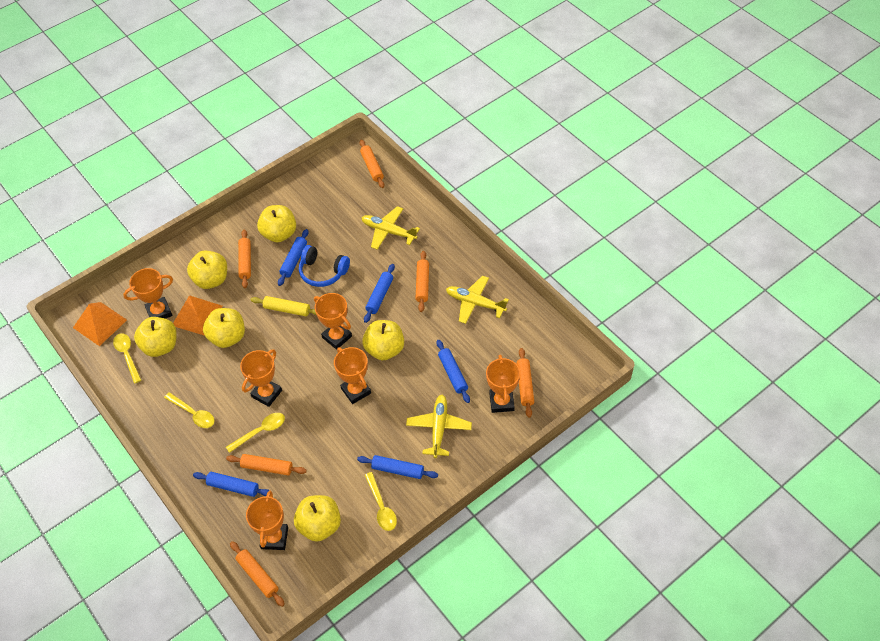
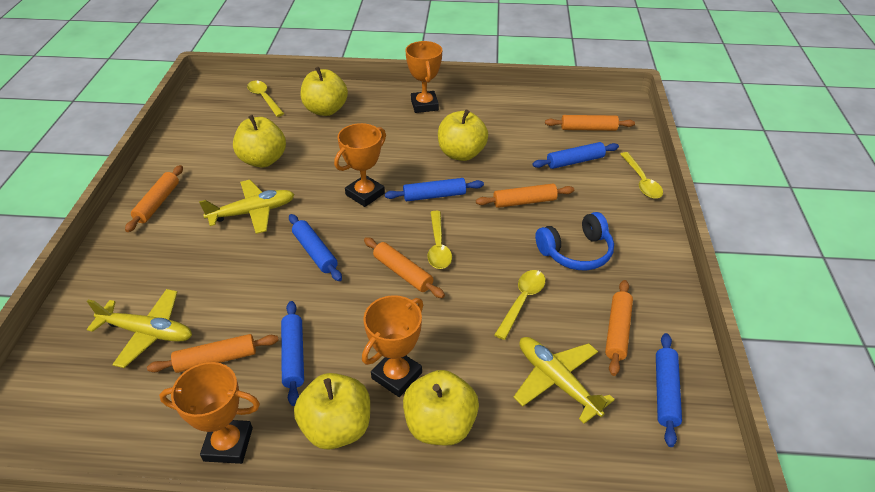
orange pyramid: 2 -> 0
orange trophy: 6 -> 4
yellow apple: 6 -> 5
yellow rolling pin: 1 -> 0

